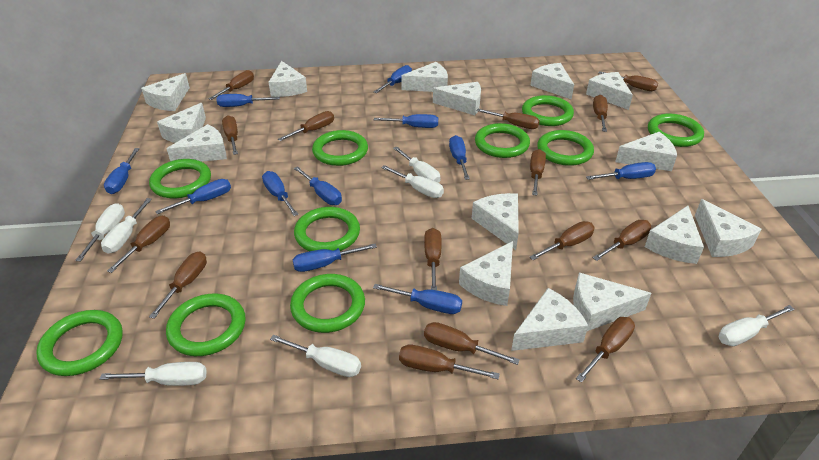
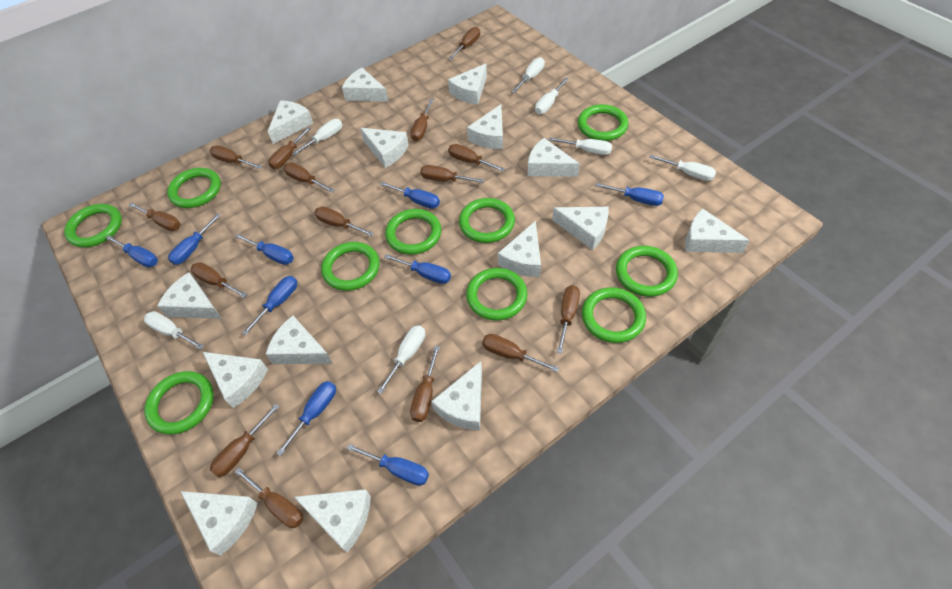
blue screwdriver: 11 -> 9

